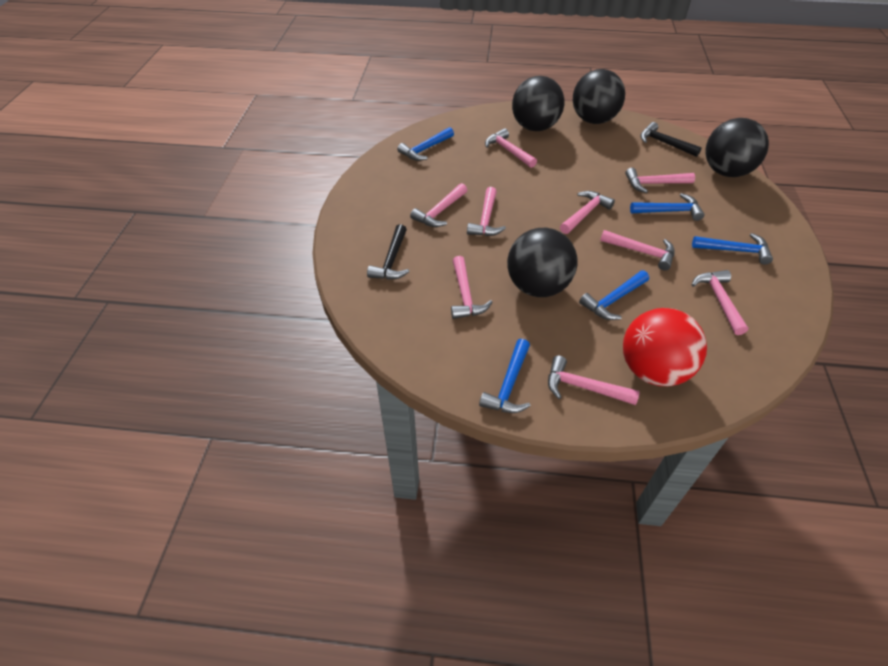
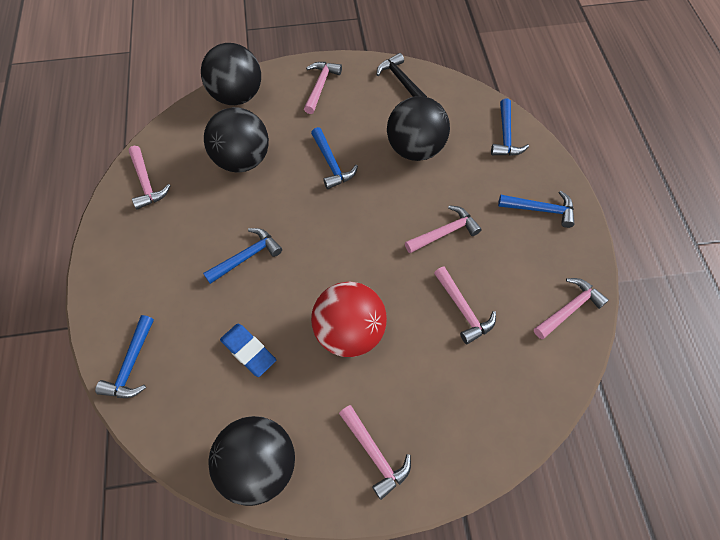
black hammer: 2 -> 1
blue eraser: 0 -> 1
pink hammer: 9 -> 6

